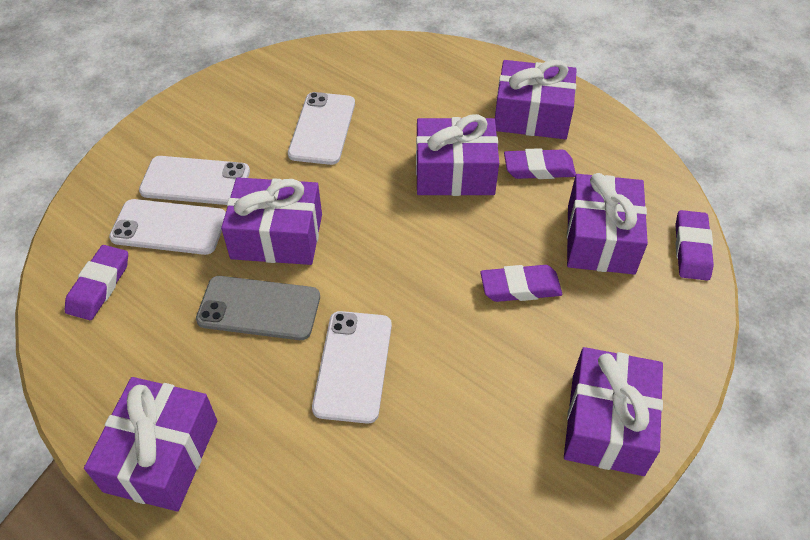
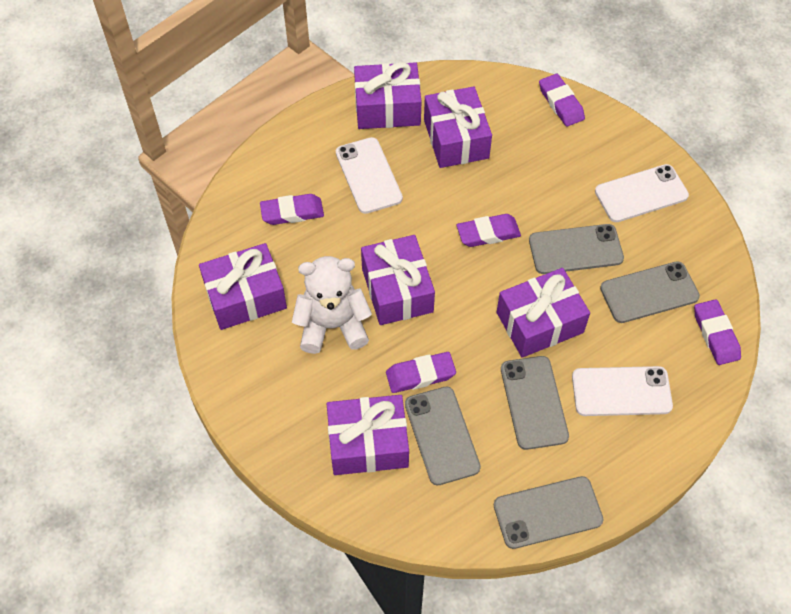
grey phone: 1 -> 5
purple eraser: 4 -> 5
white phone: 4 -> 3
white teddy bear: 0 -> 1

